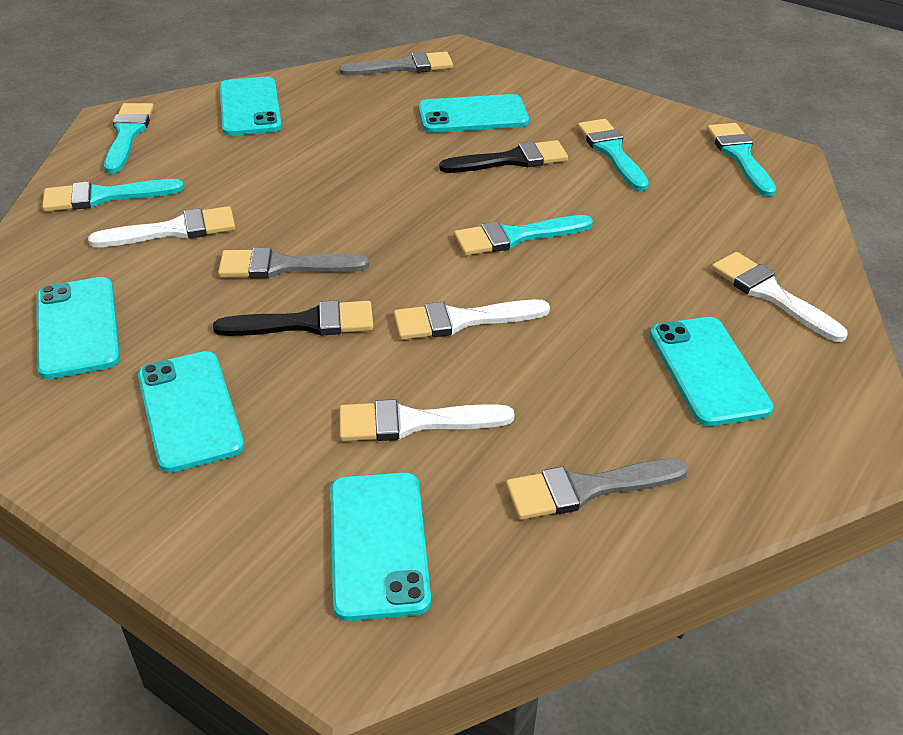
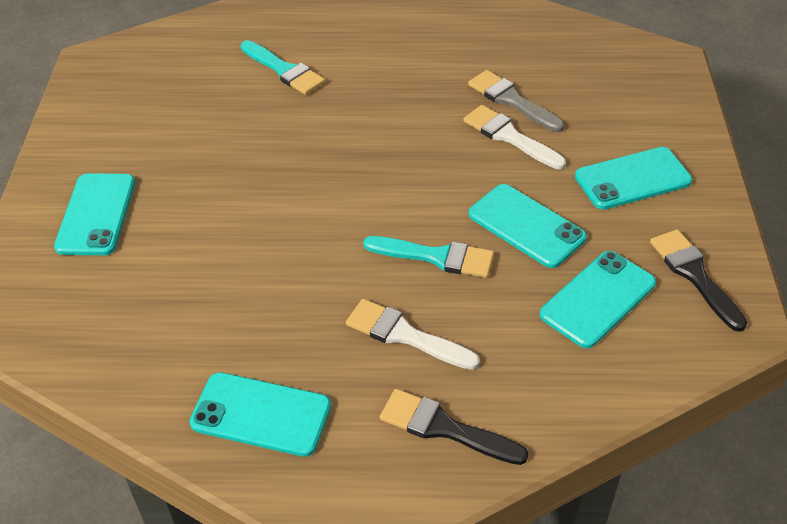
grey brush: 3 -> 1
turquoise brush: 5 -> 2
turquoise phone: 6 -> 5
white brush: 4 -> 2

